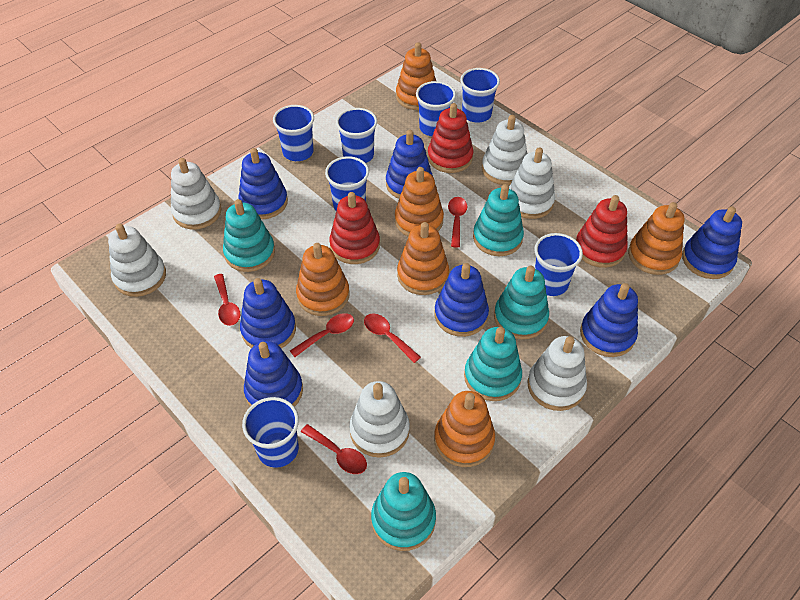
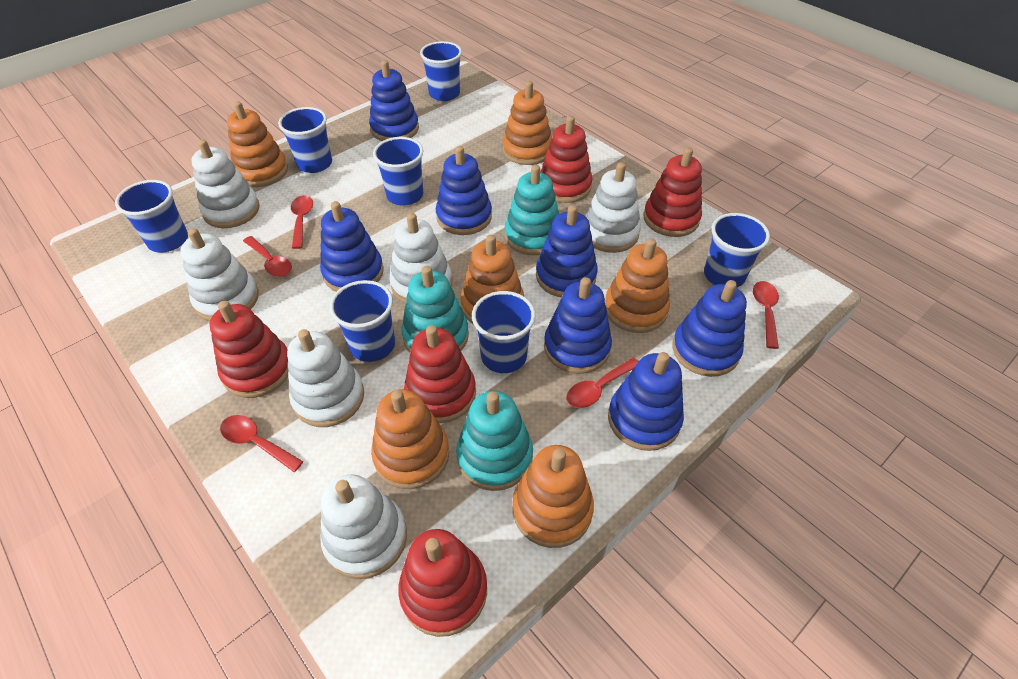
red stacking toy: 3 -> 5
turquoise stacking toy: 5 -> 3

